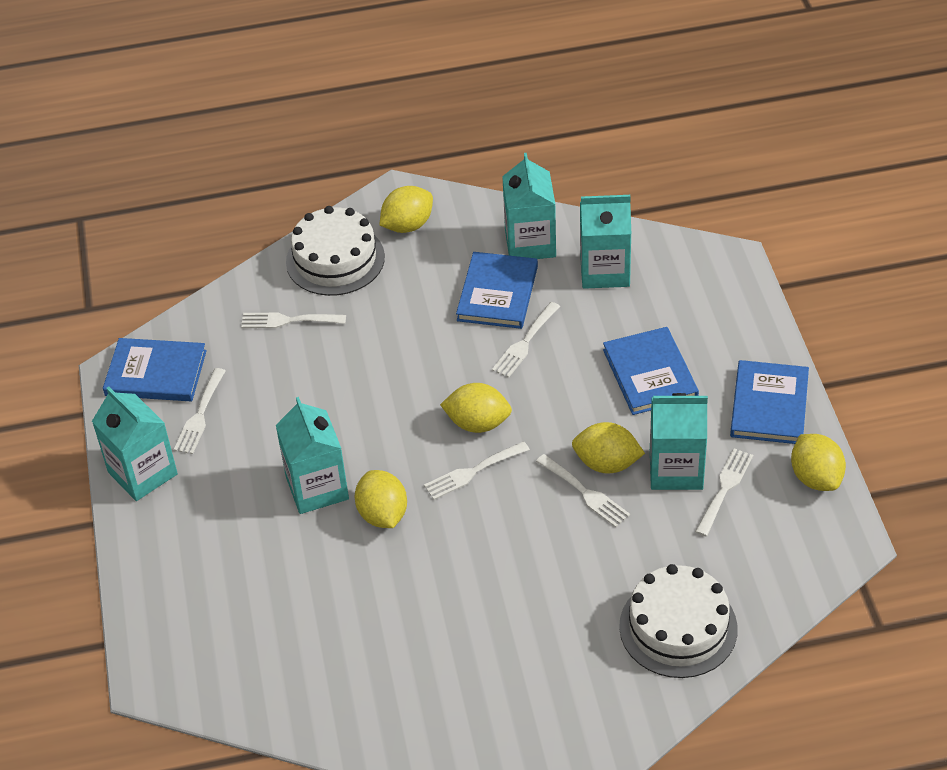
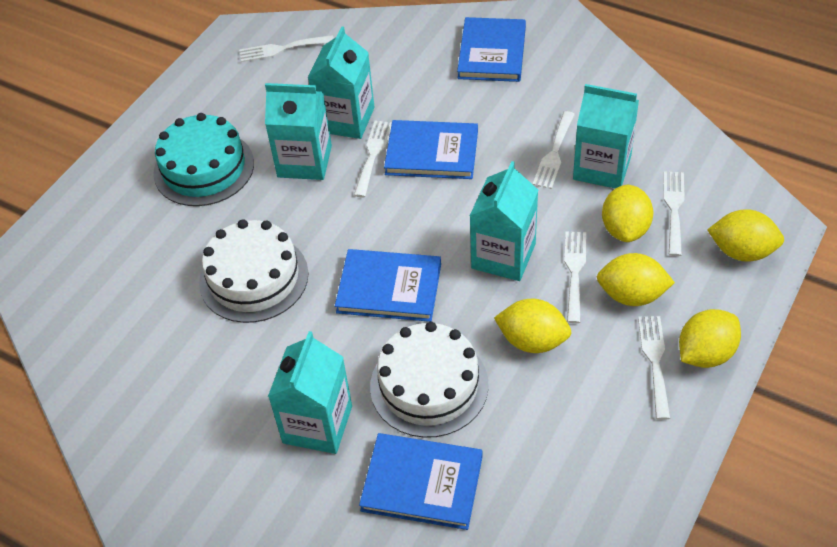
turquoise cake: 0 -> 1

